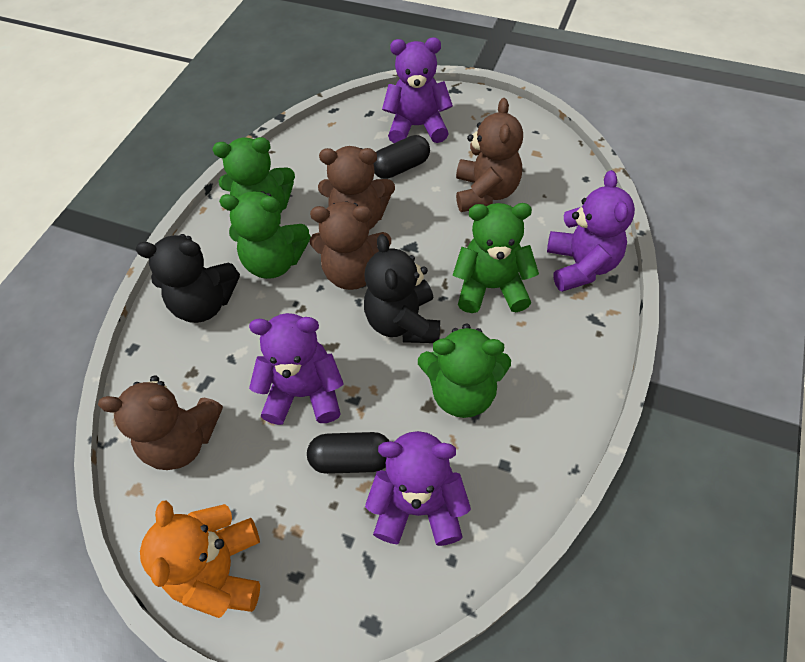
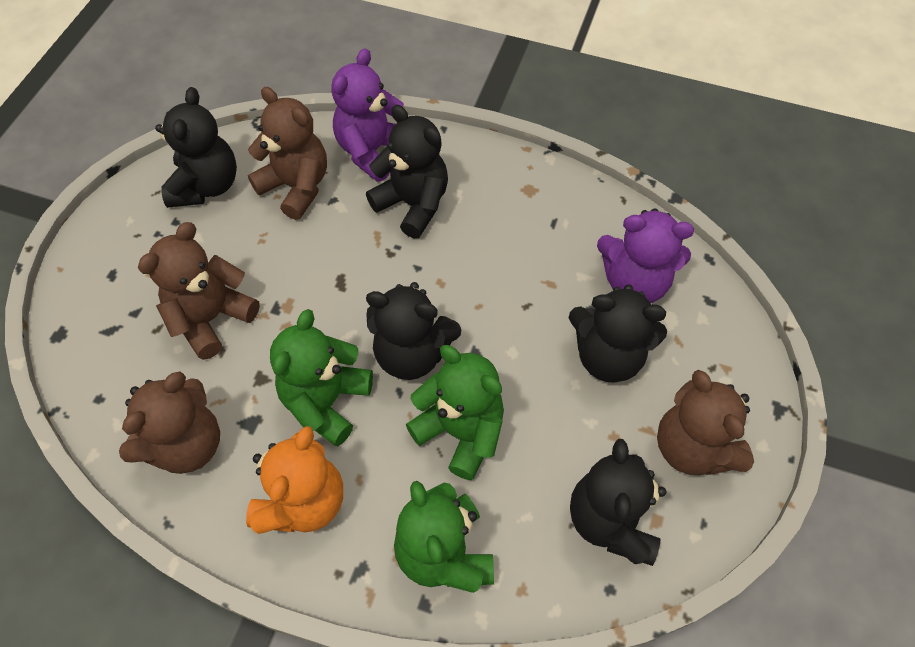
black capsule: 2 -> 0
black teddy bear: 2 -> 5
green teddy bear: 4 -> 3
purple teddy bear: 4 -> 2

